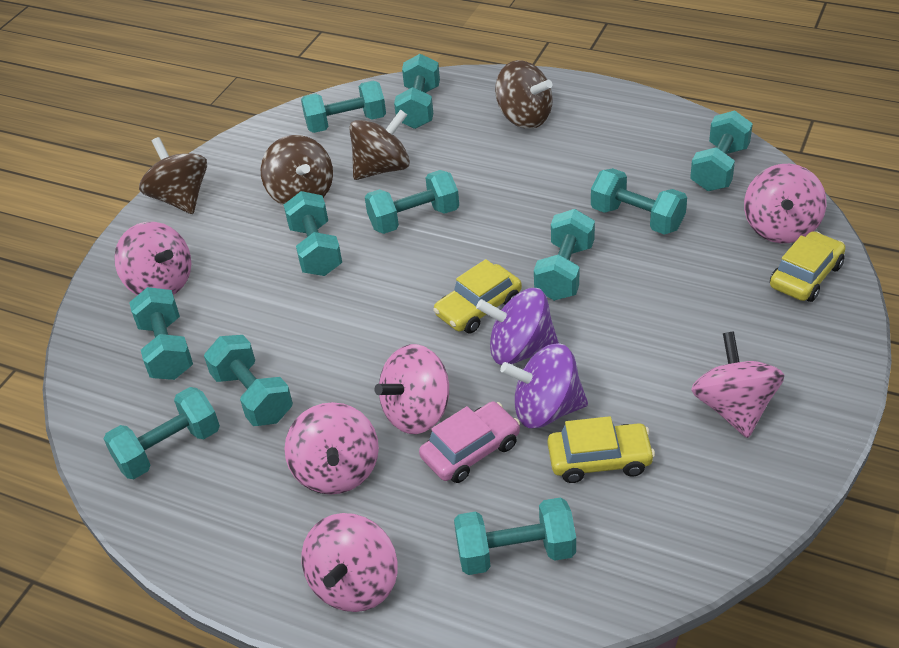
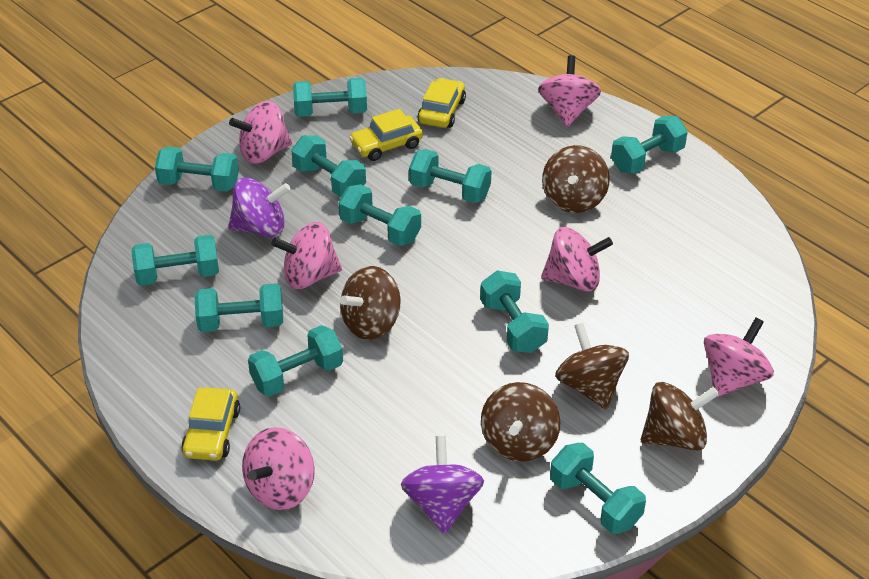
brown spinning top: 4 -> 5
pink car: 1 -> 0

